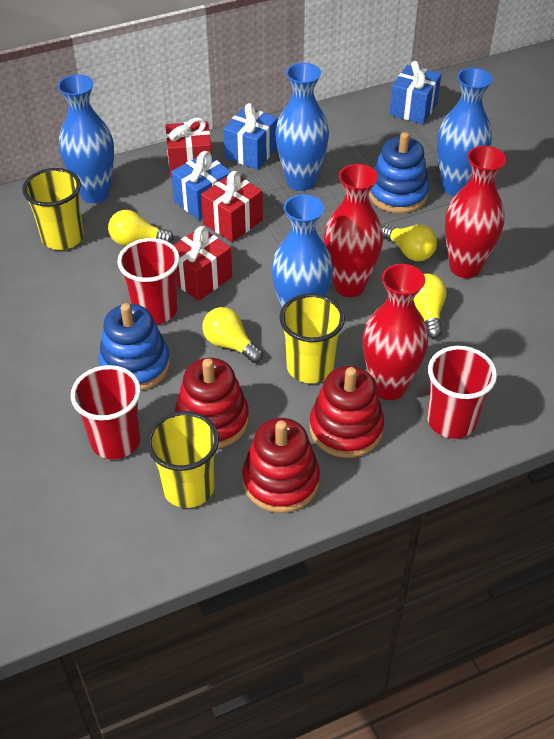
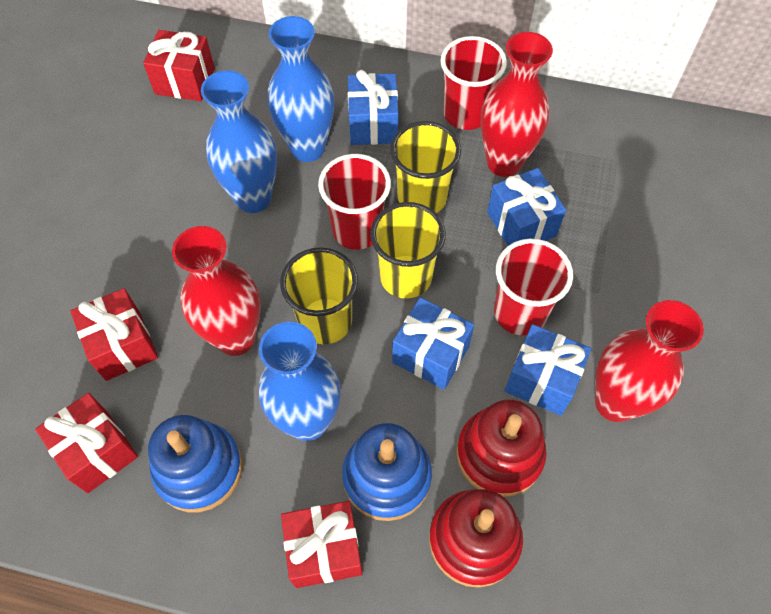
blue gift: 3 -> 4
blue vase: 4 -> 3
red gift: 3 -> 4
red stacking toy: 3 -> 2
yellow light bulb: 4 -> 0

